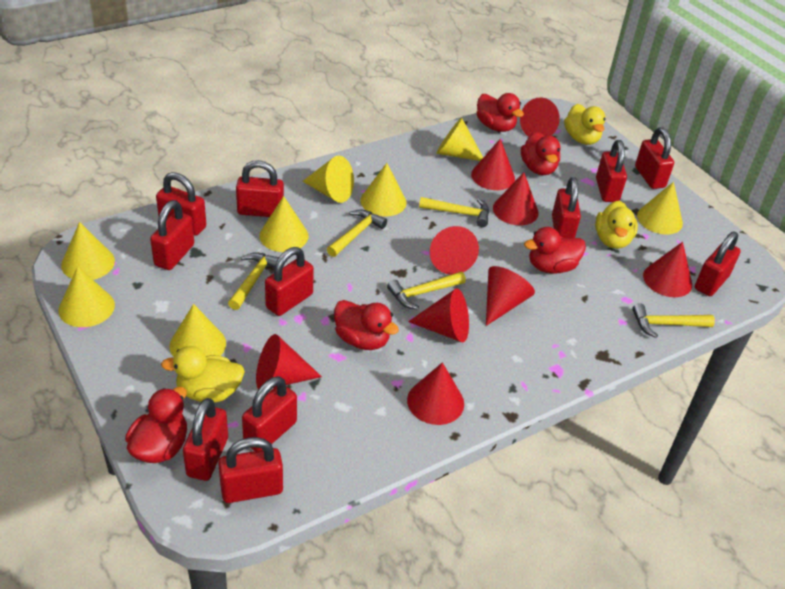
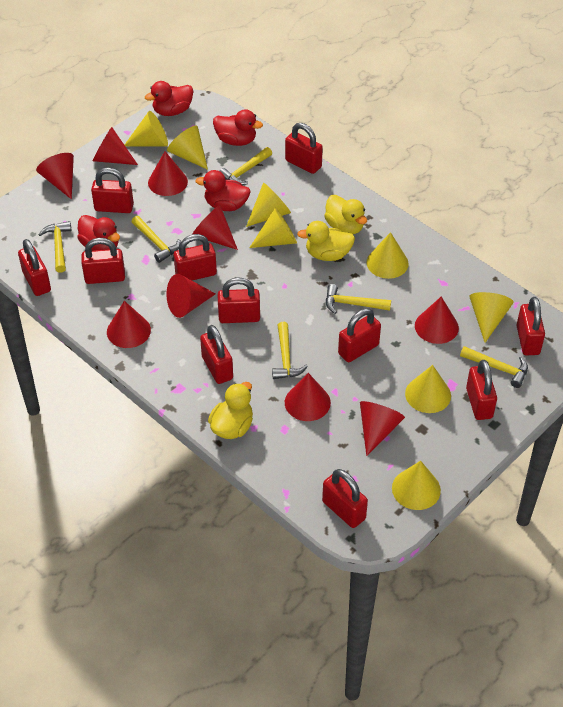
red duck: 5 -> 4
yellow hammer: 5 -> 6

